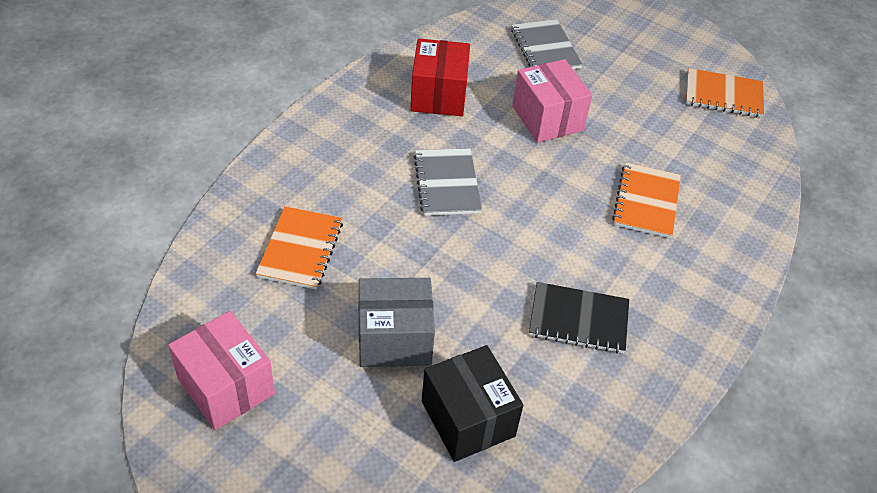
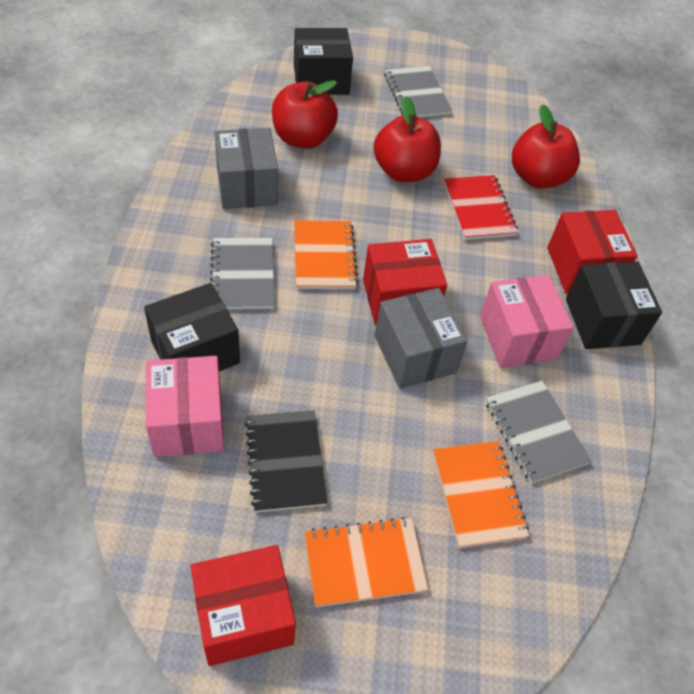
black box: 1 -> 3
grey box: 1 -> 2
grey notebook: 2 -> 3
red apple: 0 -> 3
red box: 1 -> 3
red notebook: 0 -> 1

